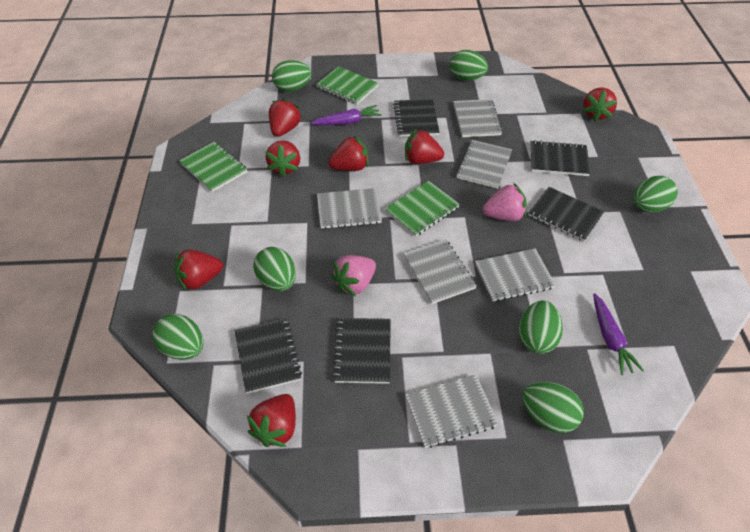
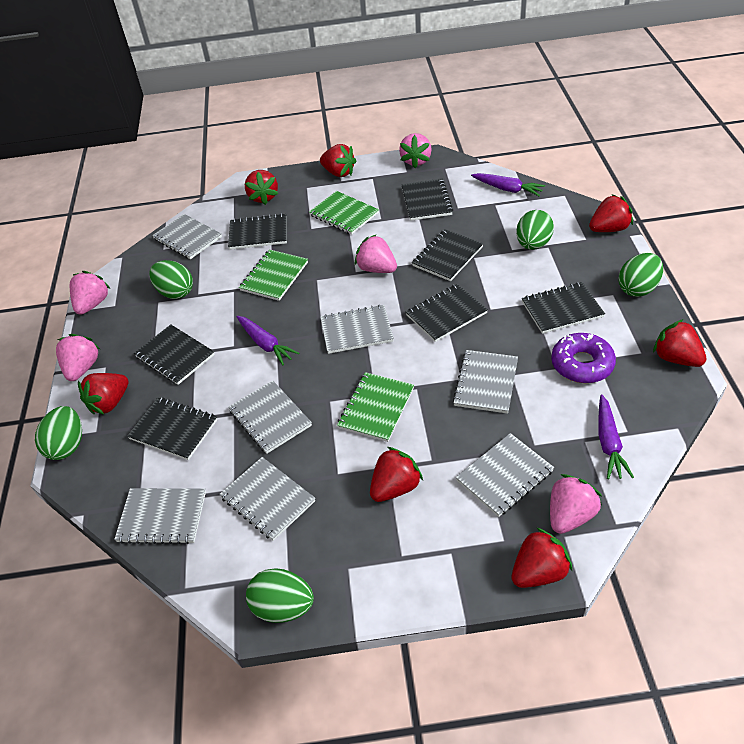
black notebook: 5 -> 7
green egg: 7 -> 5
grey notebook: 6 -> 7
pink strawberry: 2 -> 5
purple carrot: 2 -> 3
purple donut: 0 -> 1

